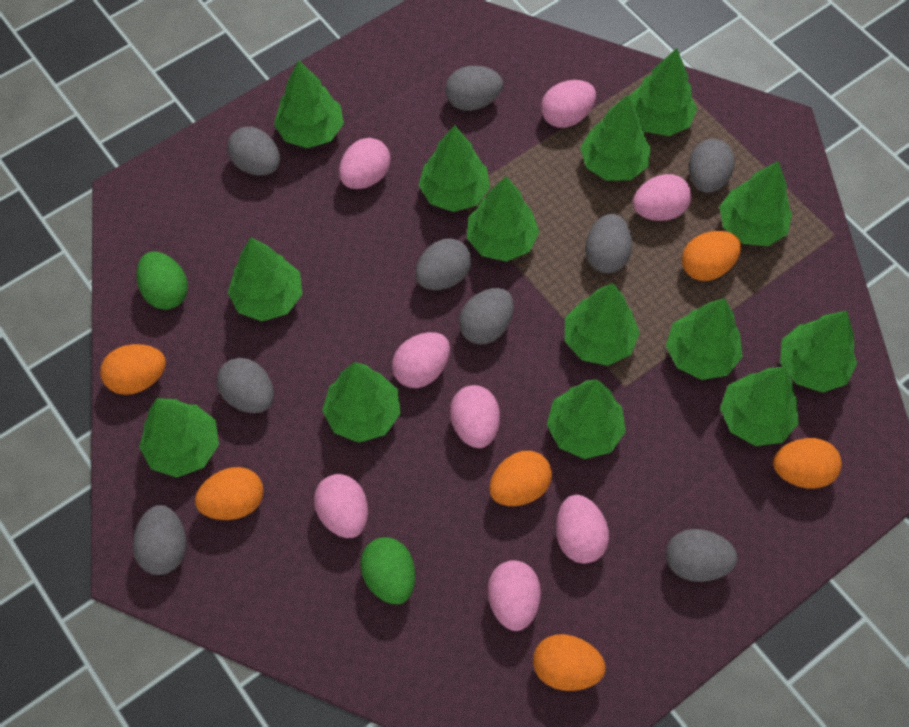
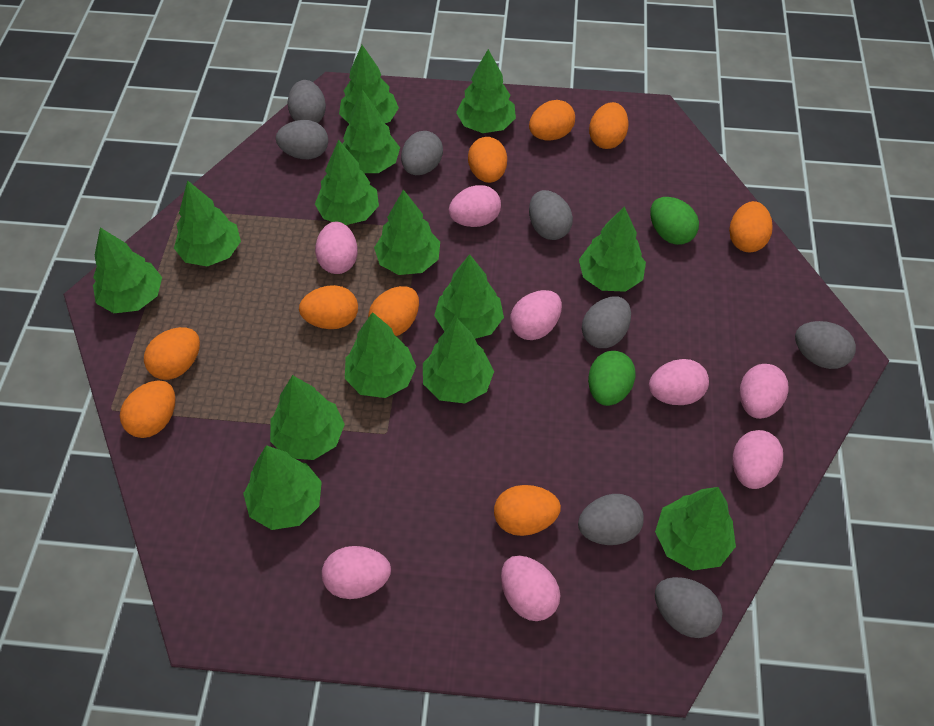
grey egg: 9 -> 8
orange egg: 6 -> 9

